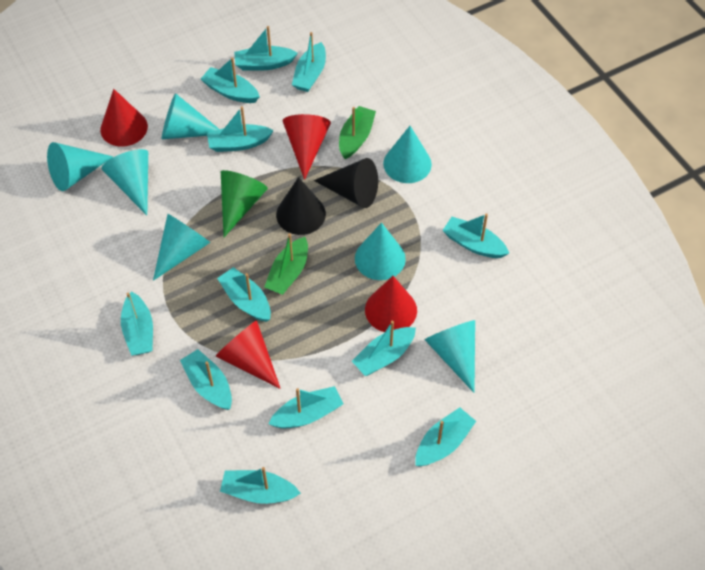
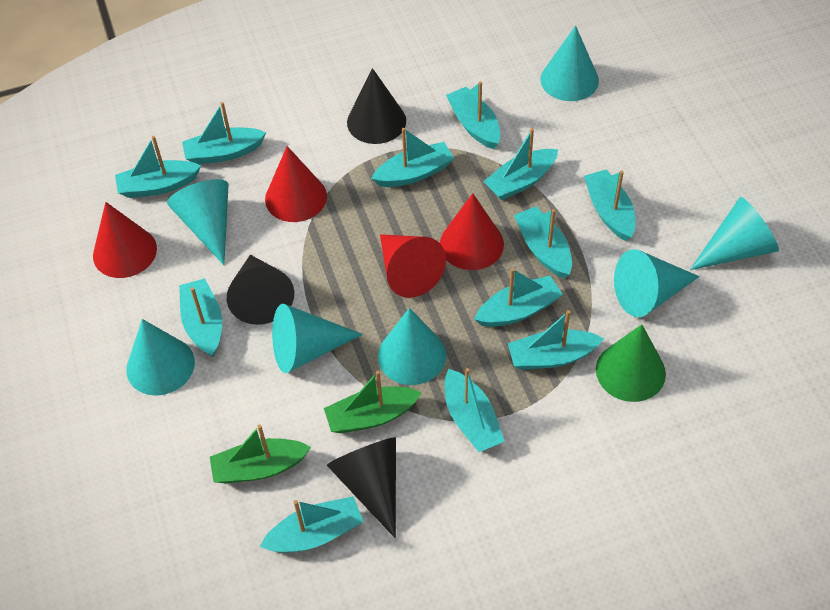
black cone: 2 -> 3

